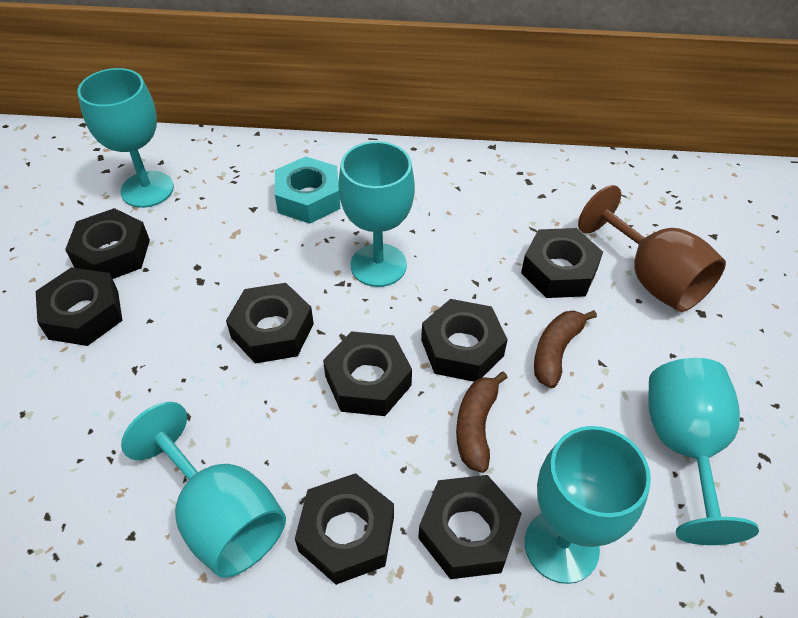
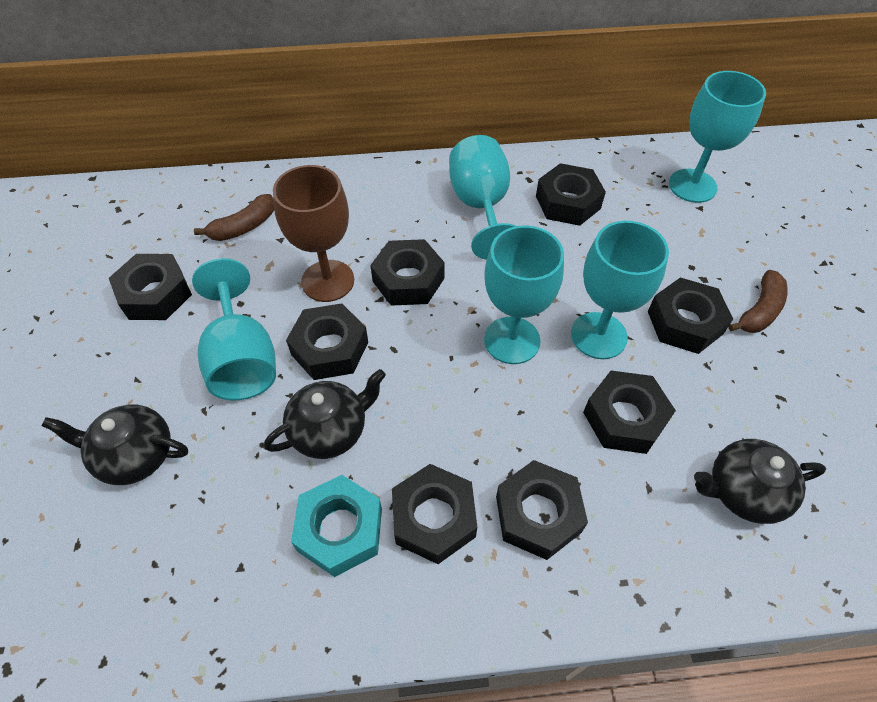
black teapot: 0 -> 3

